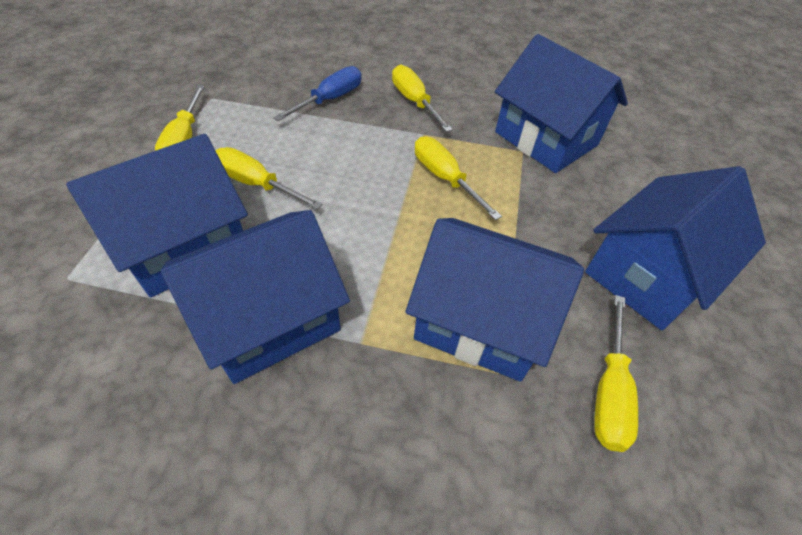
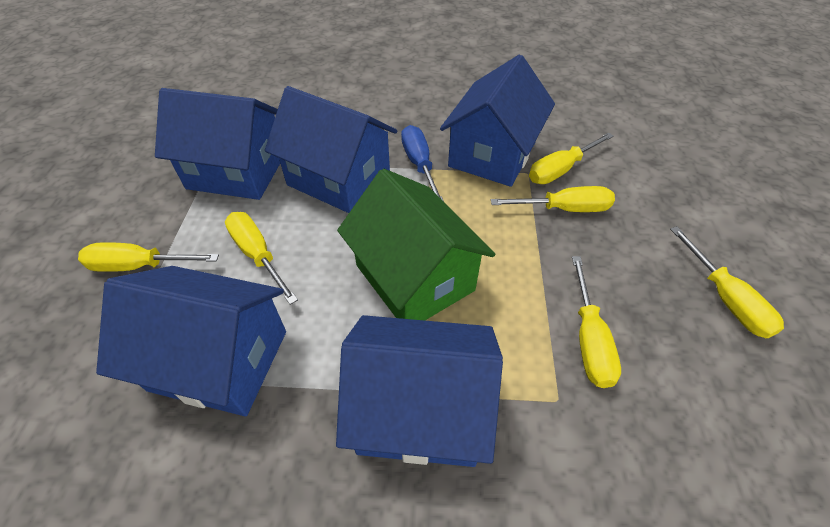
green house: 0 -> 1
yellow screwdriver: 5 -> 6

